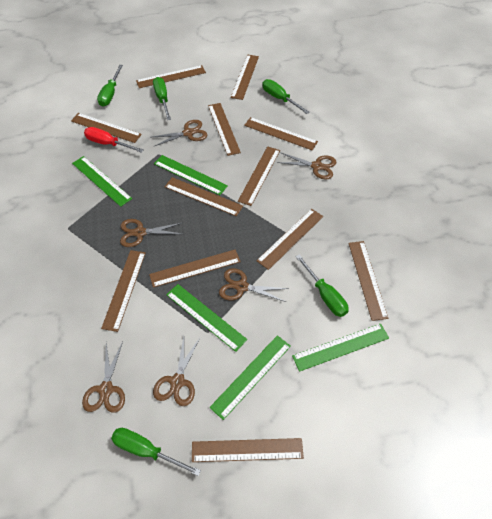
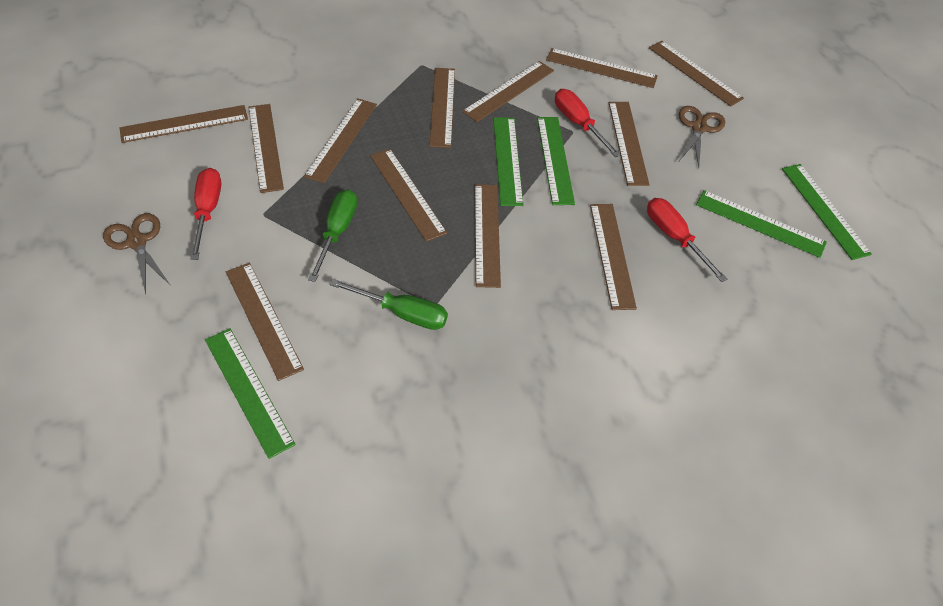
brown scissors: 6 -> 2
green screwdriver: 5 -> 2
red screwdriver: 1 -> 3

